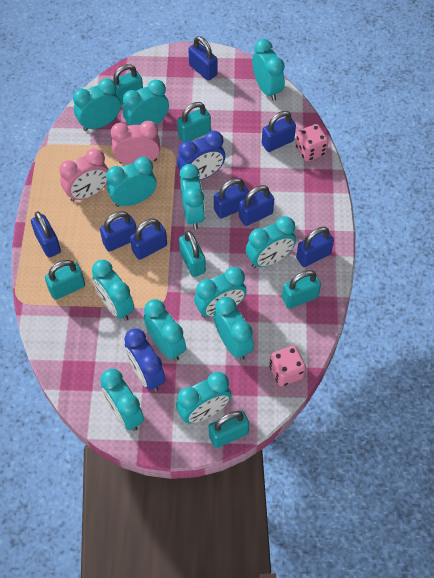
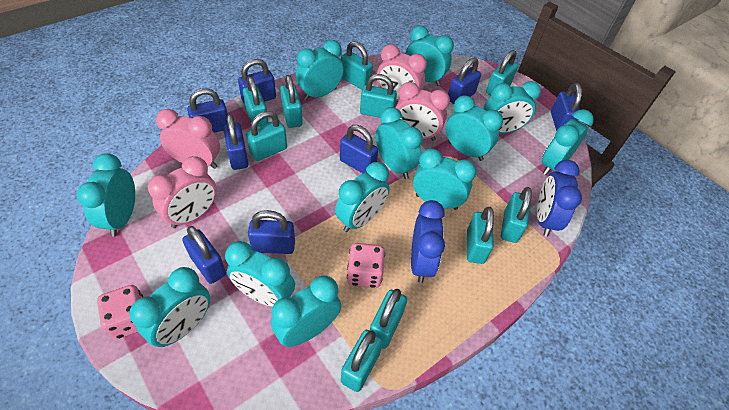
pink clock: 2 -> 4
turquoise padlock: 6 -> 10

